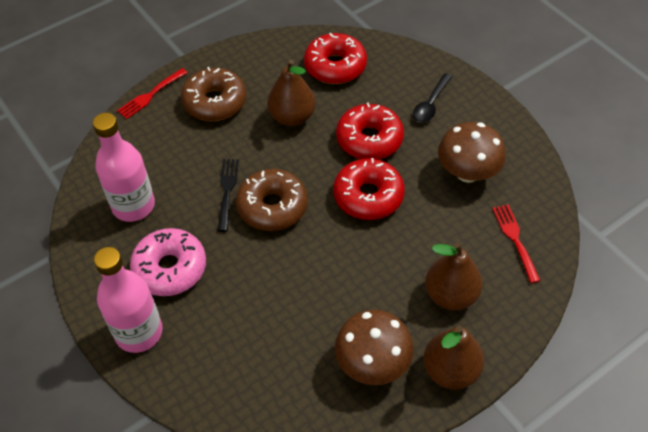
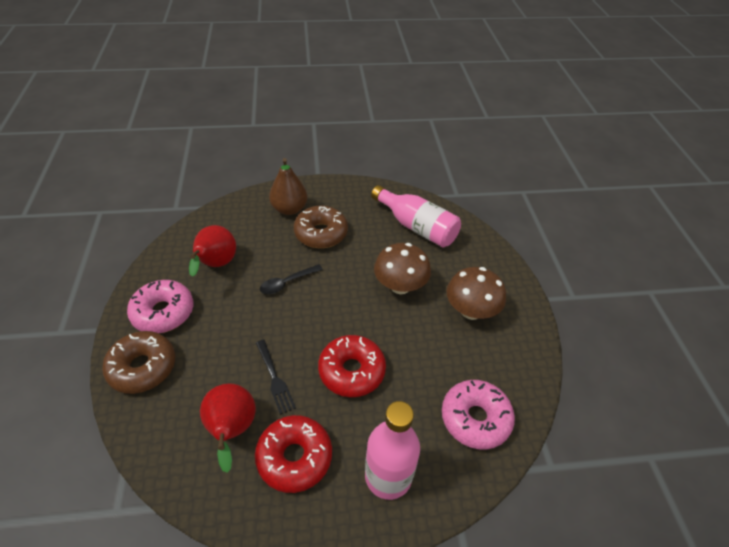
brown pear: 3 -> 1
pink donut: 1 -> 2
red donut: 3 -> 2
red fork: 2 -> 0
red pear: 0 -> 2

